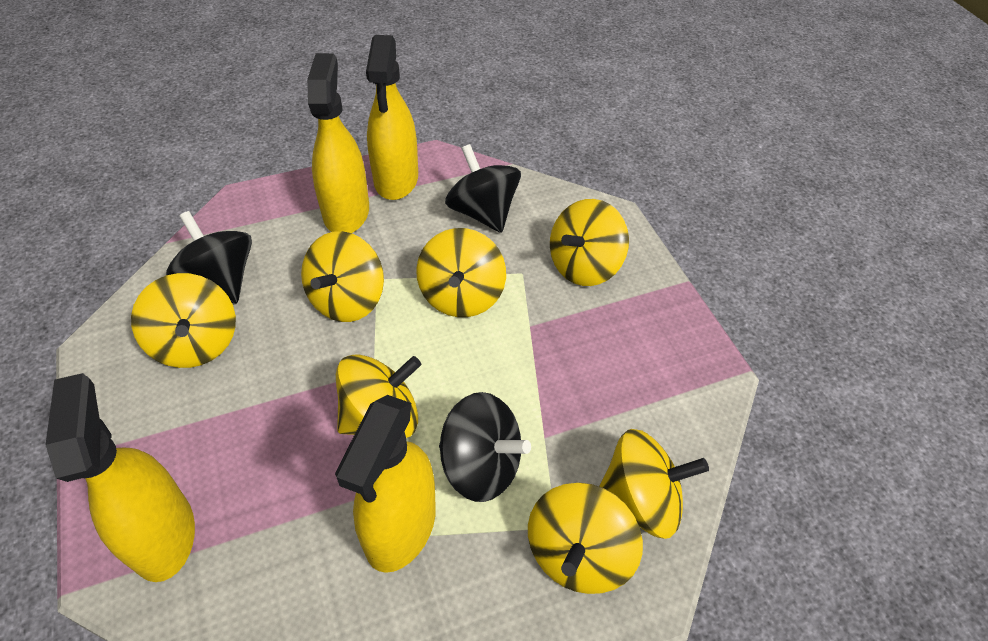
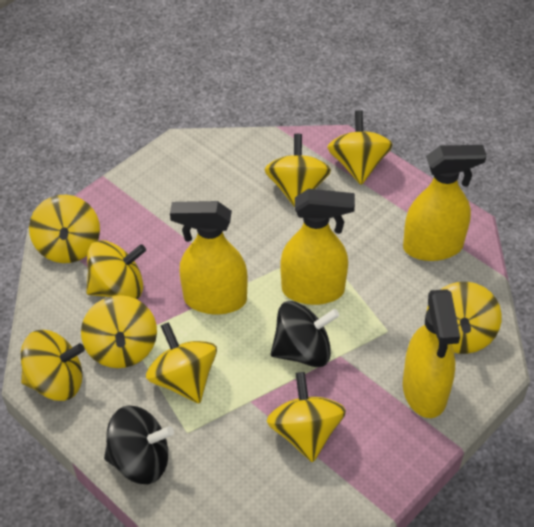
black spinning top: 3 -> 2
yellow spinning top: 7 -> 9

